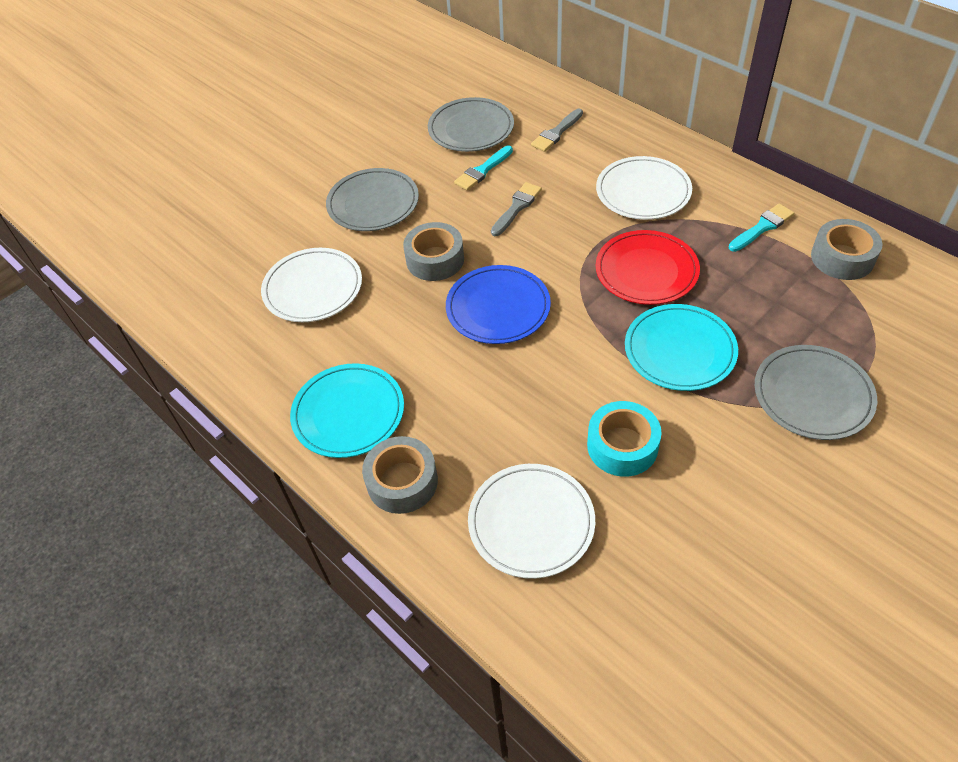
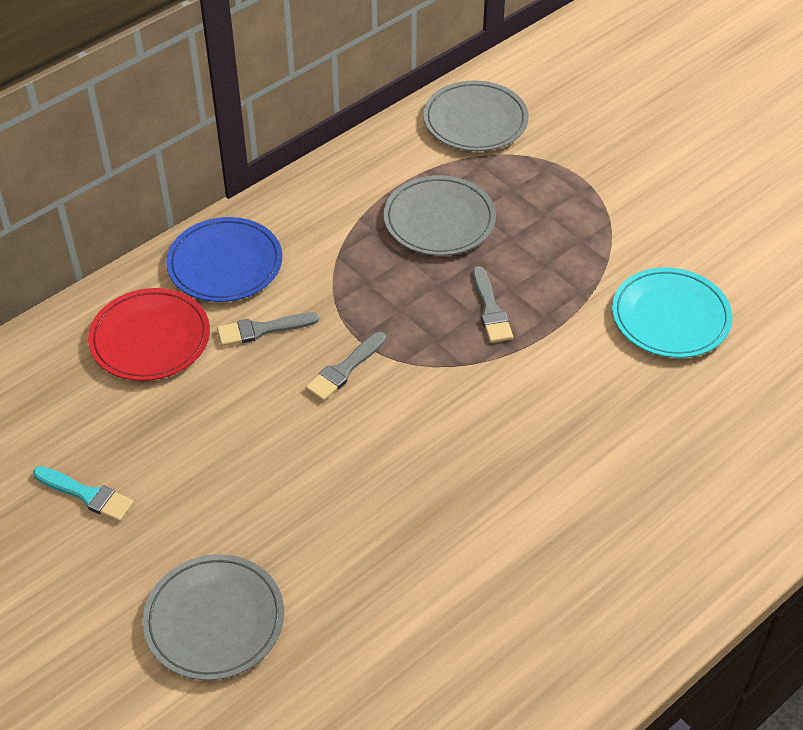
grey brush: 2 -> 3
grey tape: 3 -> 0
turquoise brush: 2 -> 1
turquoise plate: 2 -> 1
turquoise tape: 1 -> 0
white plate: 3 -> 0

